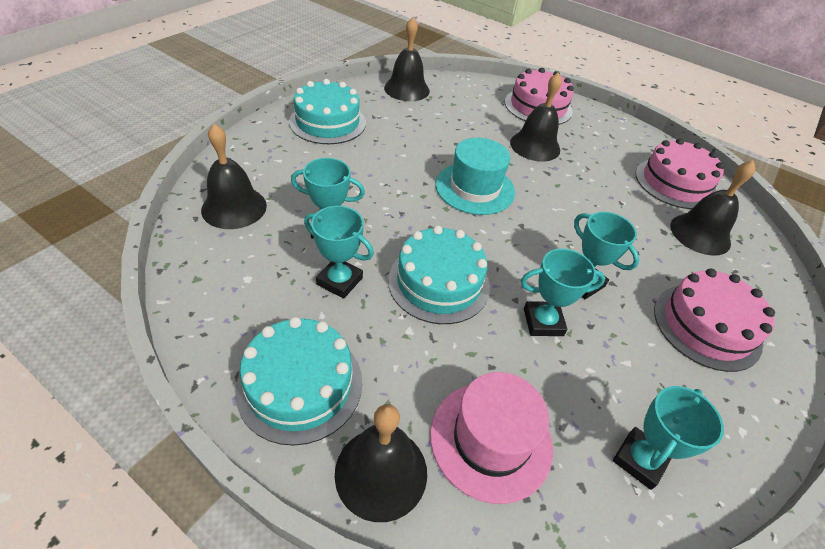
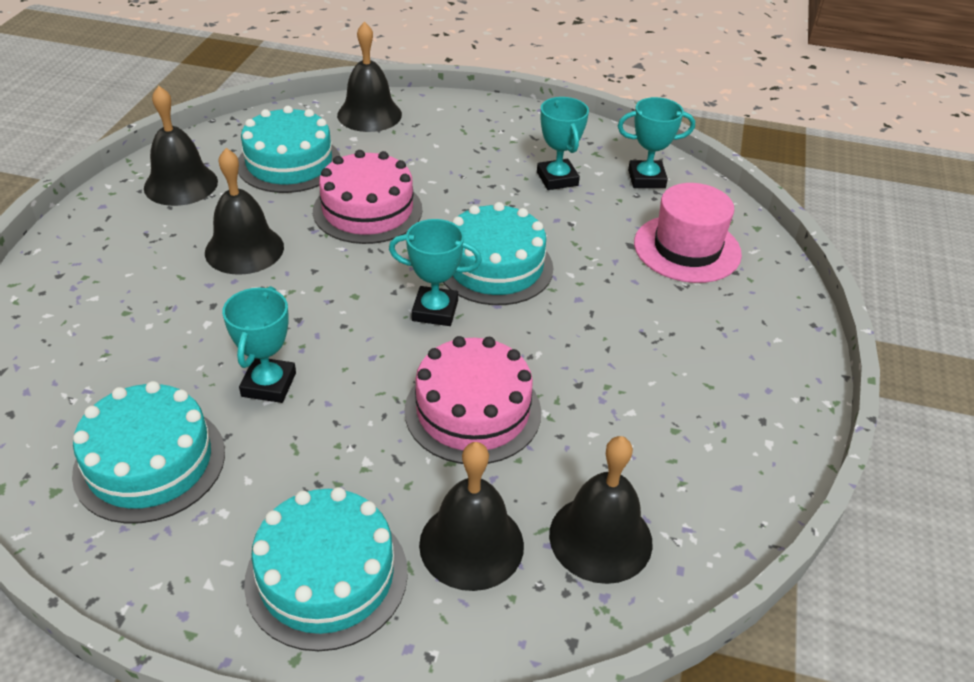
pink cake: 3 -> 2
turquoise cake: 3 -> 4
turquoise hat: 1 -> 0
turquoise trophy: 5 -> 4

